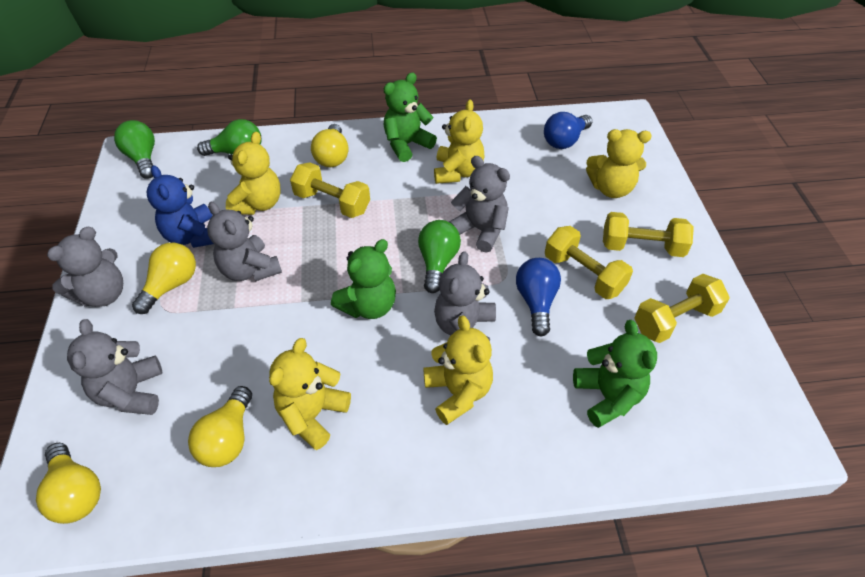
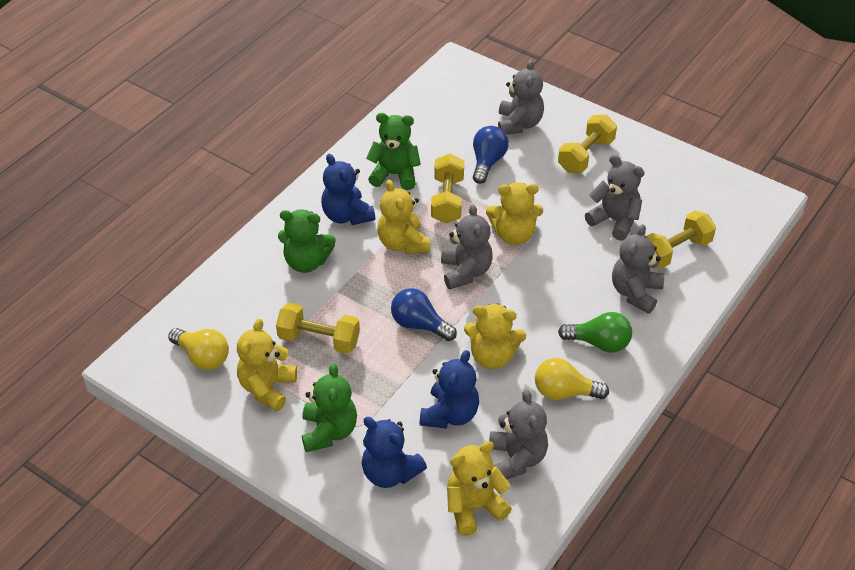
blue teddy bear: 1 -> 3
green light bulb: 3 -> 1
yellow light bulb: 4 -> 2

